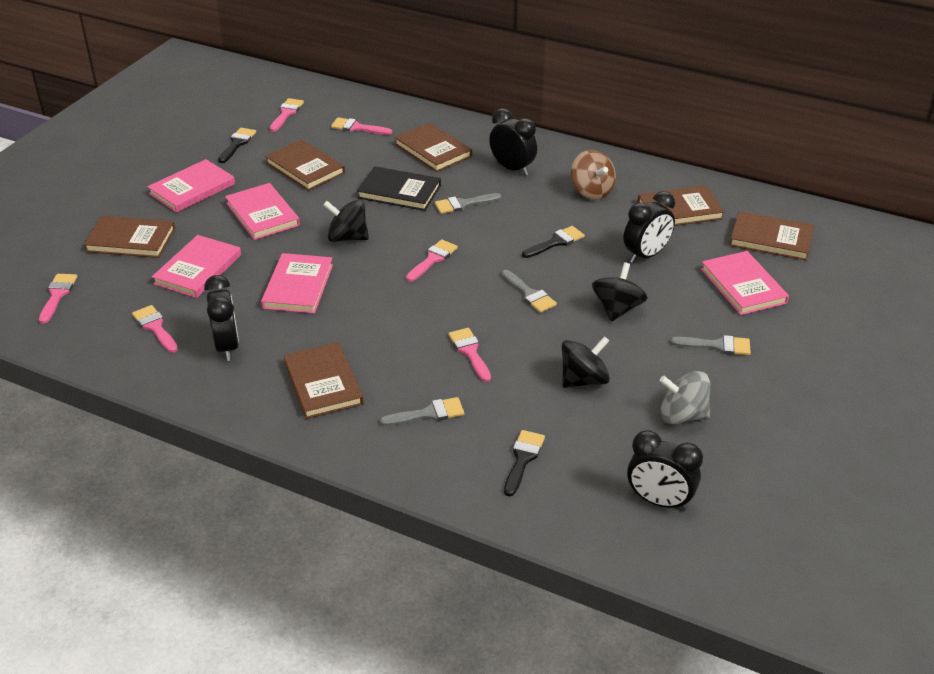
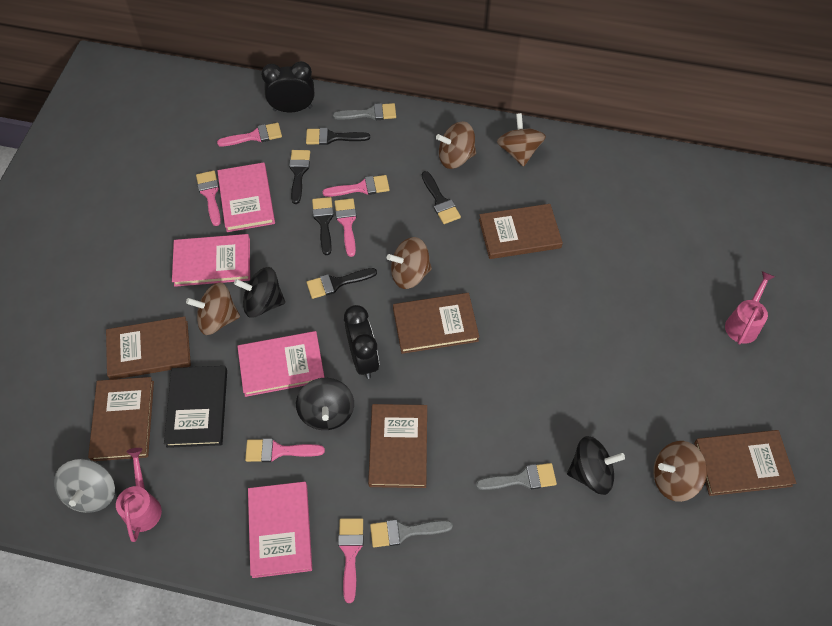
black brush: 3 -> 5
black clock: 4 -> 2
brown spinning top: 1 -> 5
grey brush: 4 -> 3
pink book: 5 -> 4
pink watering can: 0 -> 2

